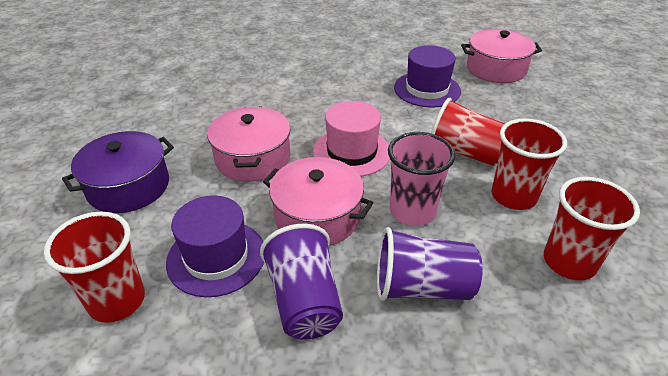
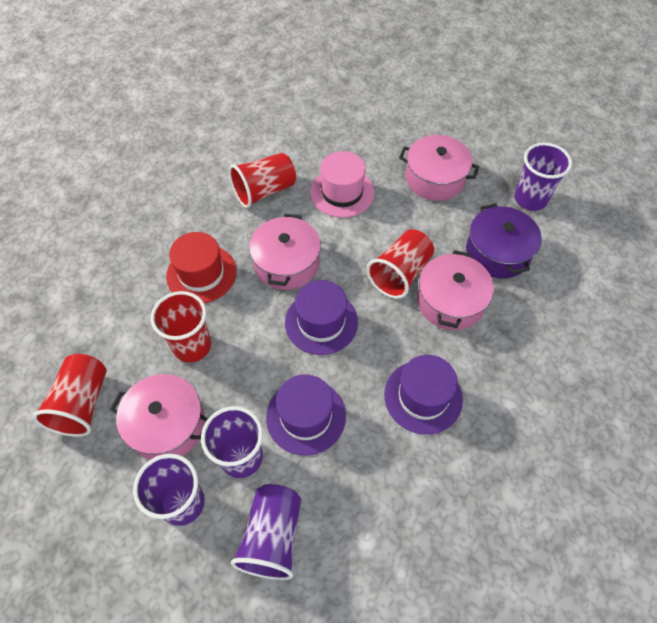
pink cup: 1 -> 0
pink pot: 3 -> 4
purple cup: 2 -> 4
purple hat: 2 -> 3
red hat: 0 -> 1

